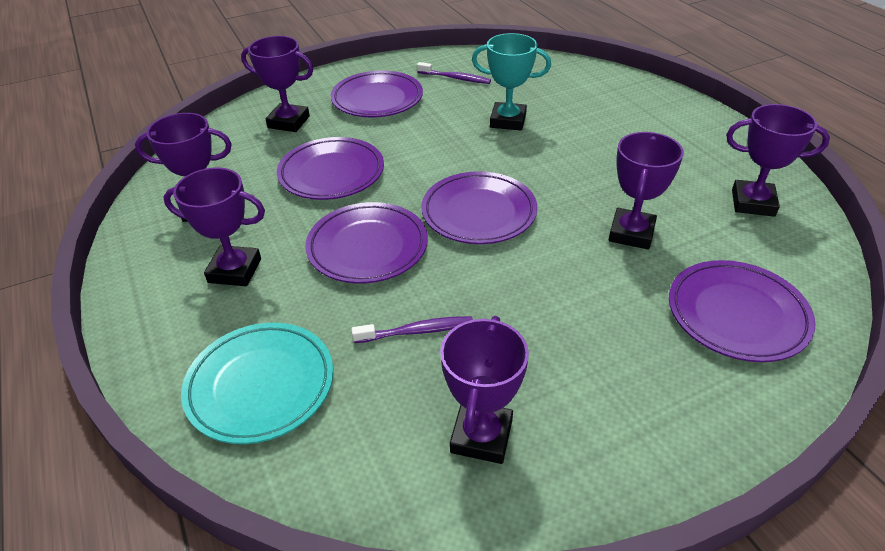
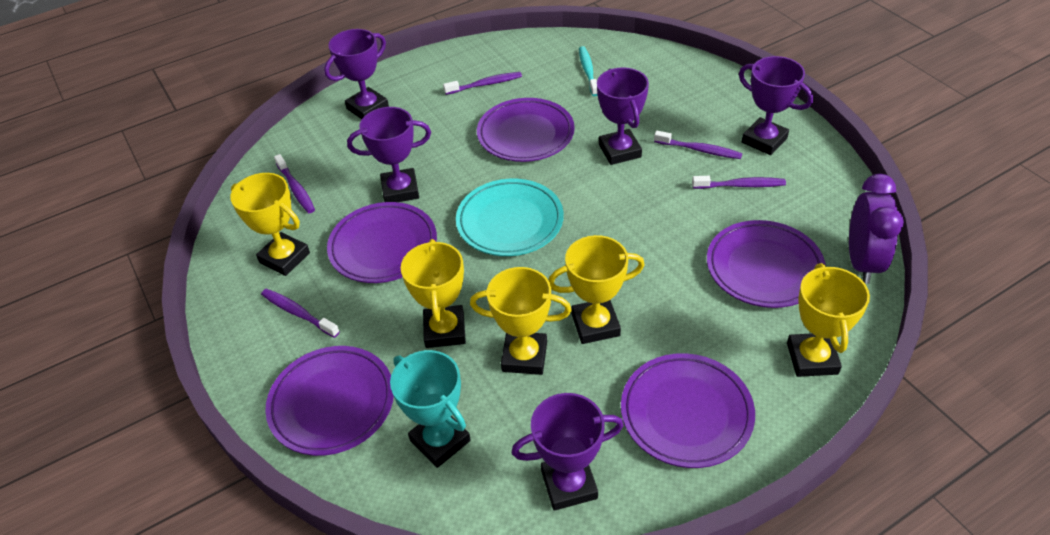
purple clock: 0 -> 1
purple toothbrush: 2 -> 5
purple trophy: 6 -> 5
turquoise toothbrush: 0 -> 1
yellow trophy: 0 -> 5

